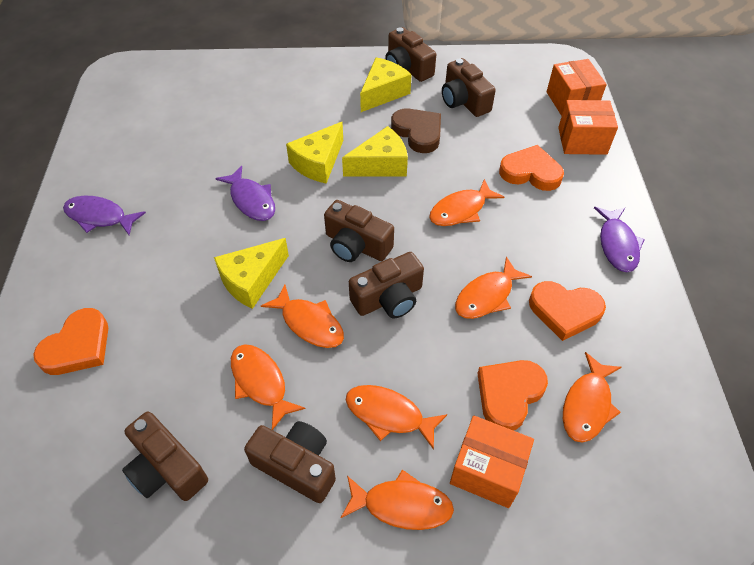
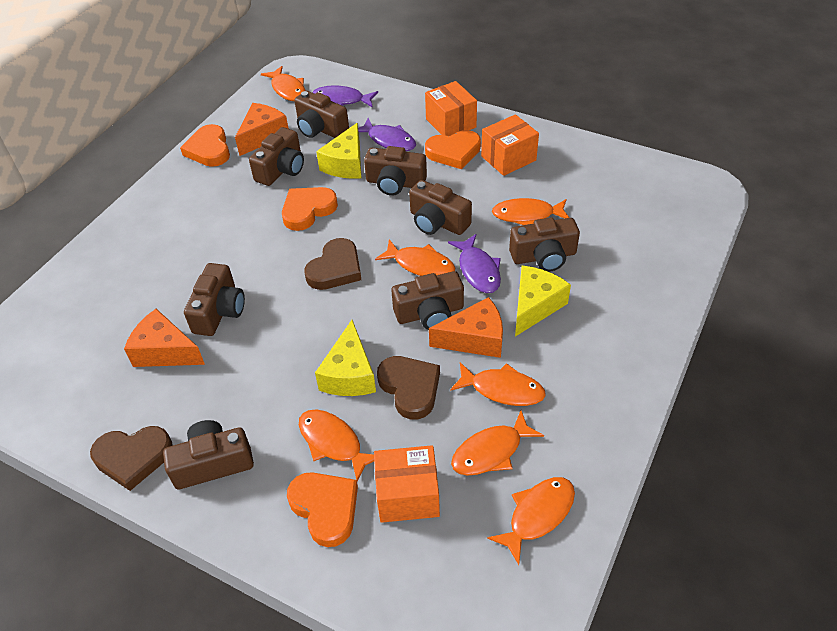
brown camera: 6 -> 8
brown heart: 1 -> 3
orange cheese: 0 -> 3
yellow cheese: 4 -> 3

